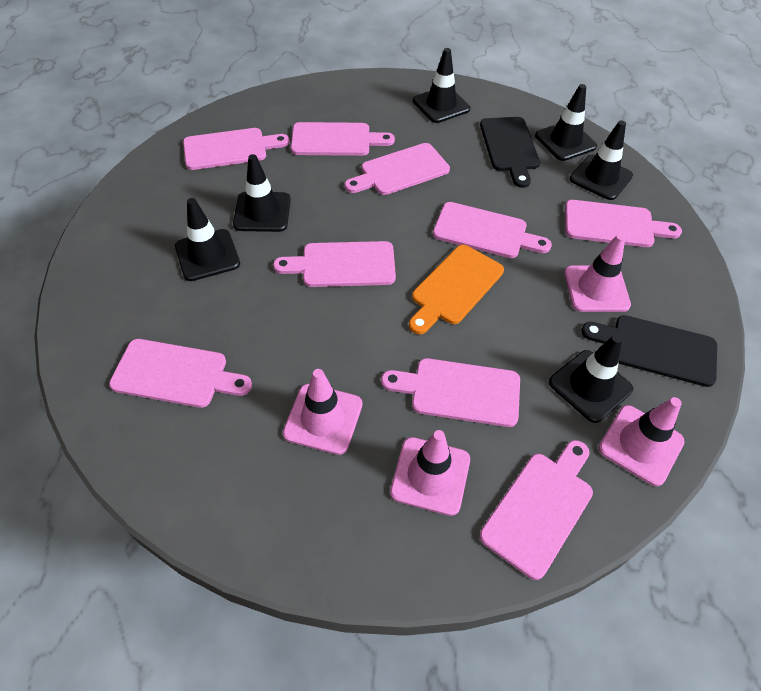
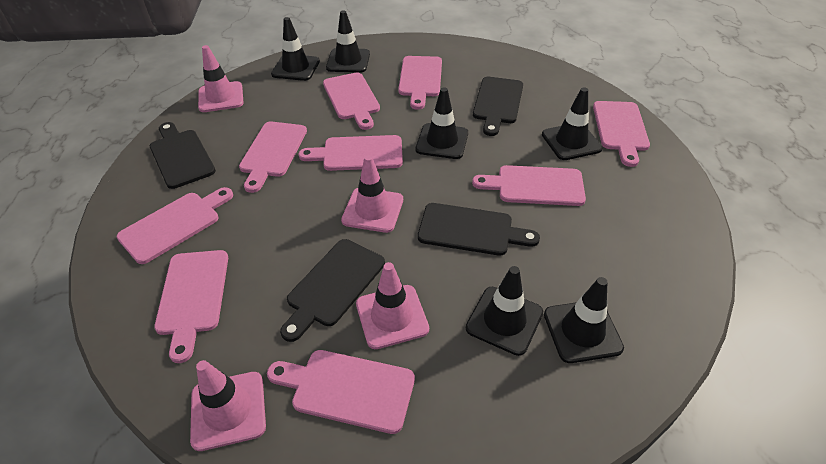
black cutting board: 2 -> 4
orange cutting board: 1 -> 0

